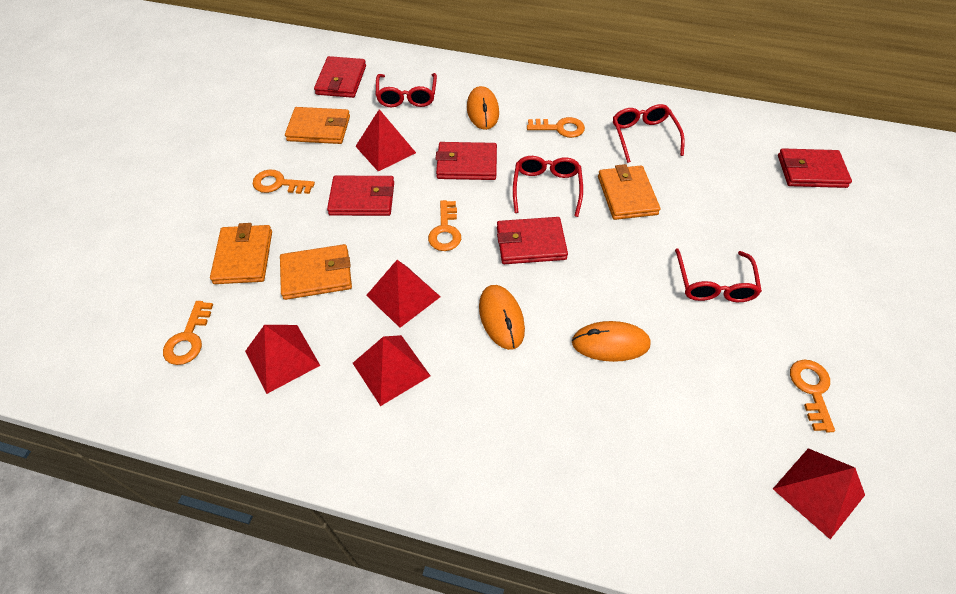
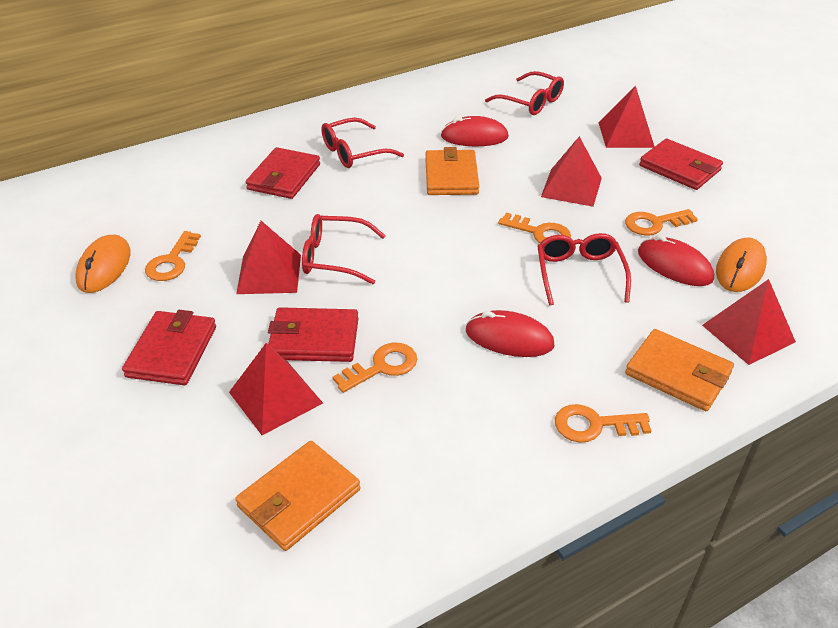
orange mouse: 3 -> 2
orange wallet: 4 -> 3
red mouse: 0 -> 3
red wallet: 5 -> 4

